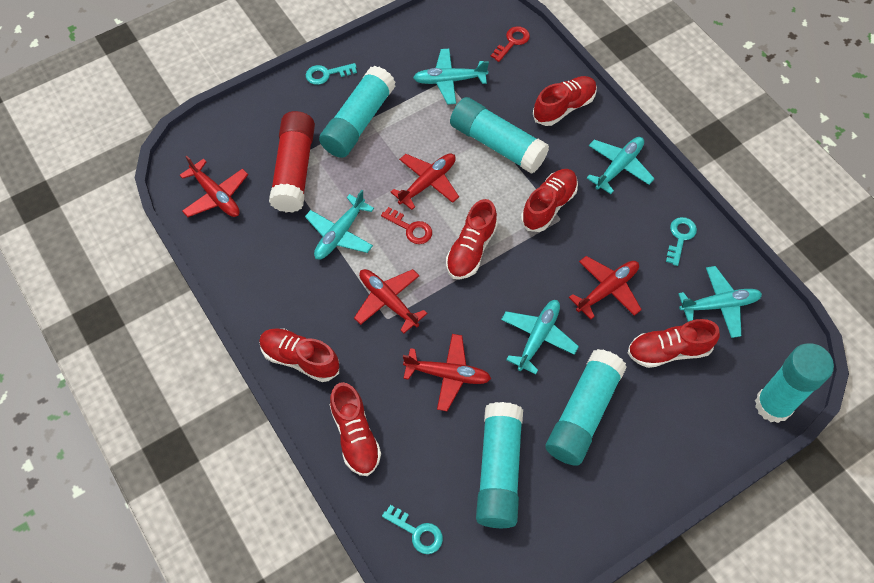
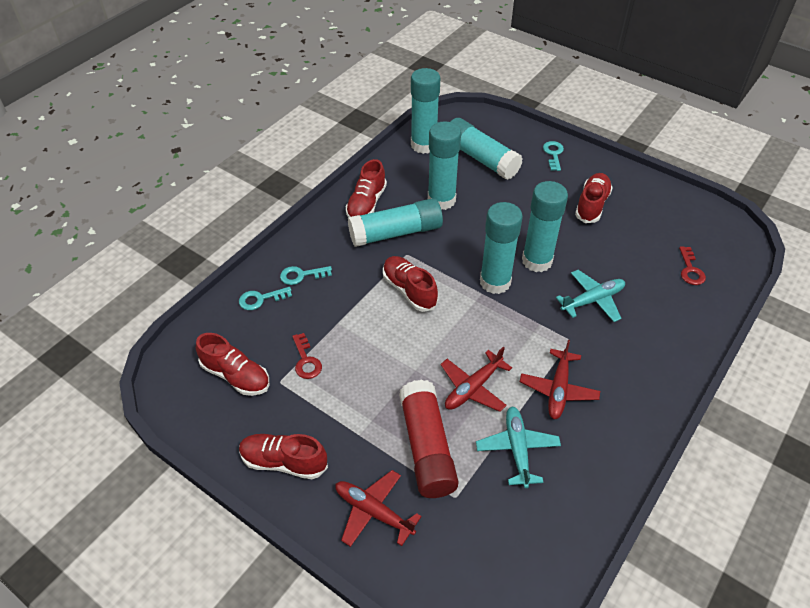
red plane: 5 -> 3
red shoe: 6 -> 5
turquoise glue stick: 5 -> 6
turquoise plane: 5 -> 2

